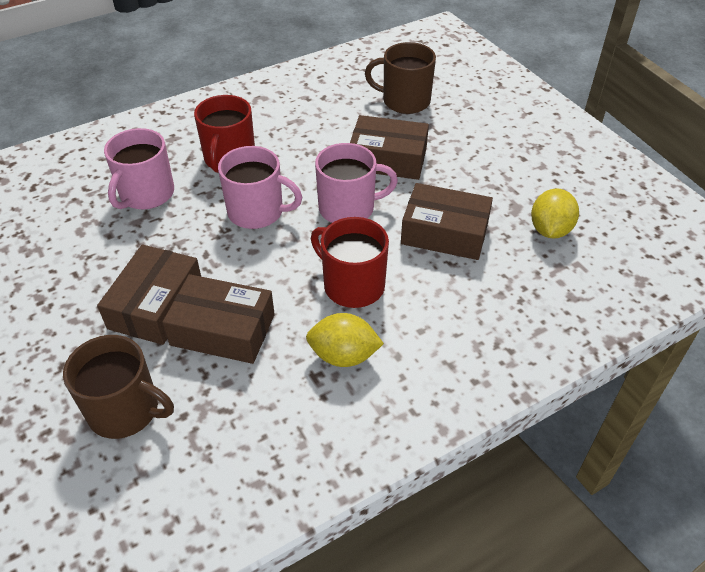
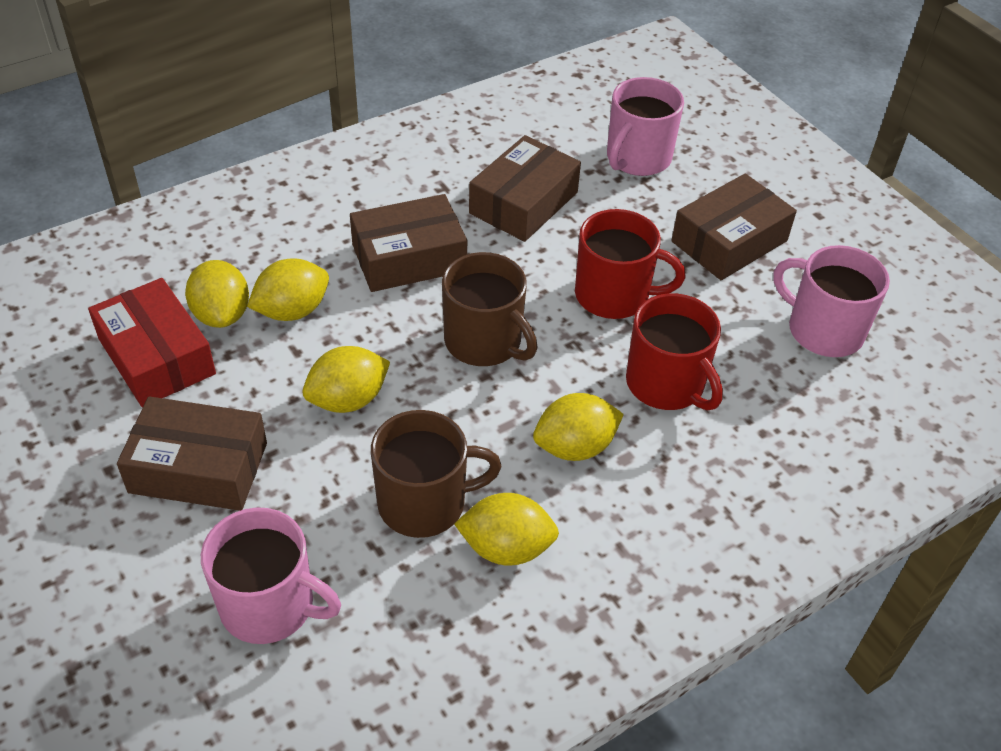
red box: 0 -> 1
yellow lemon: 2 -> 5

